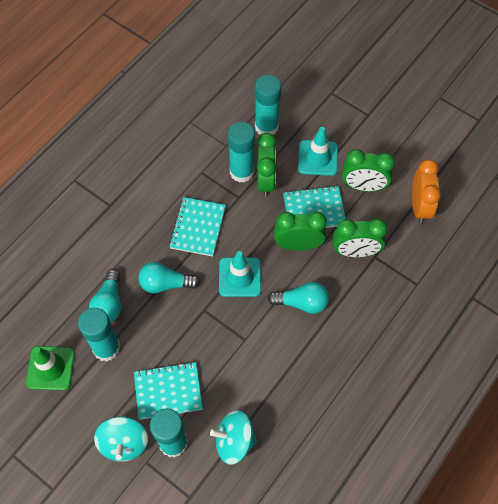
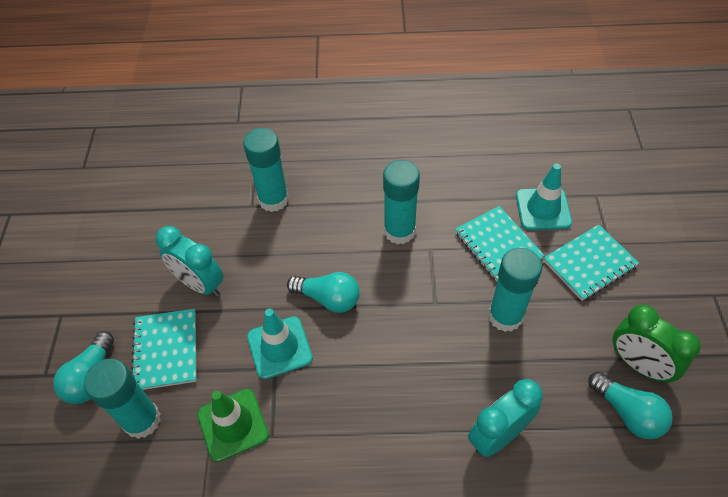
green clock: 4 -> 1
orange clock: 1 -> 0
turquoise clock: 0 -> 2
turquoise spinning top: 2 -> 0

